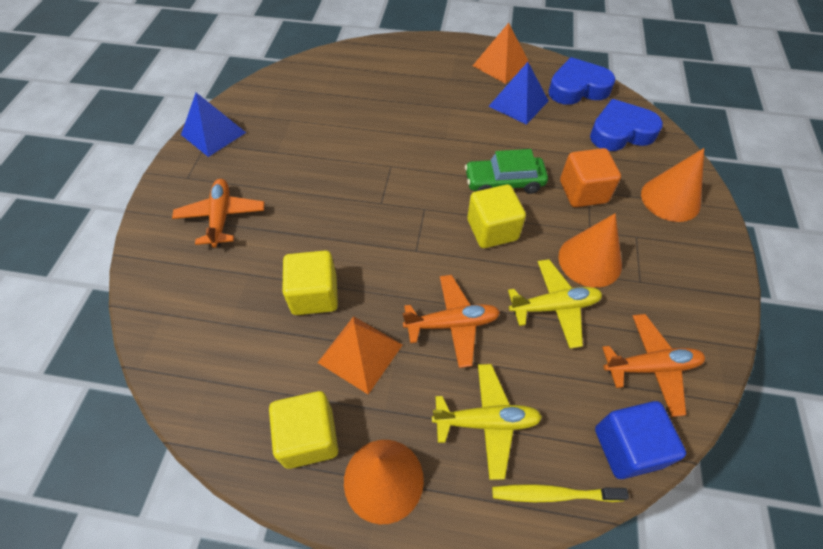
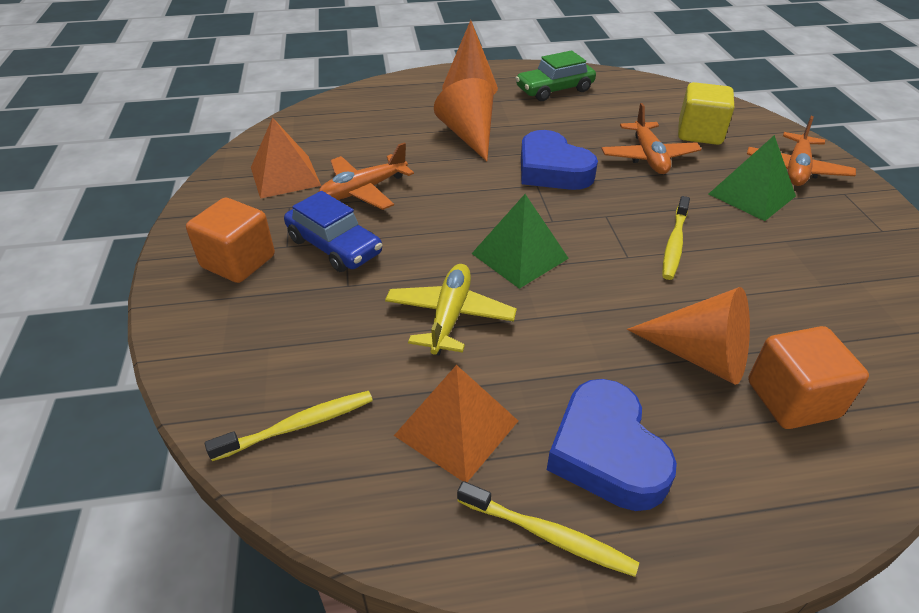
blue car: 0 -> 1
blue cube: 1 -> 0
blue pyramid: 2 -> 0
green pyramid: 0 -> 2
orange cube: 1 -> 2
yellow cube: 3 -> 1
yellow plane: 2 -> 1
yellow toothbrush: 1 -> 3

